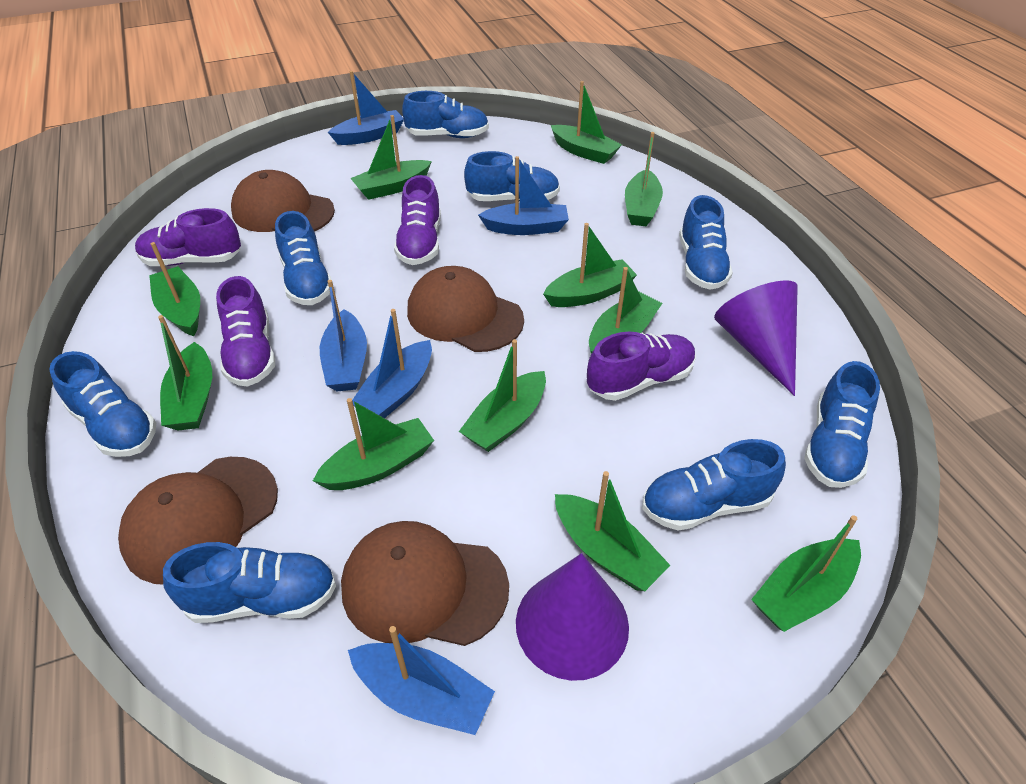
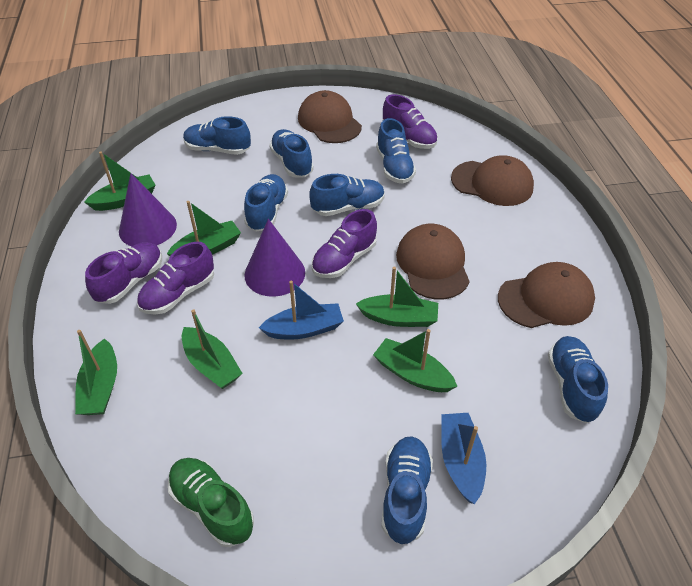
blue boat: 5 -> 2
blue shoe: 8 -> 7
green boat: 11 -> 6
green shoe: 0 -> 1

